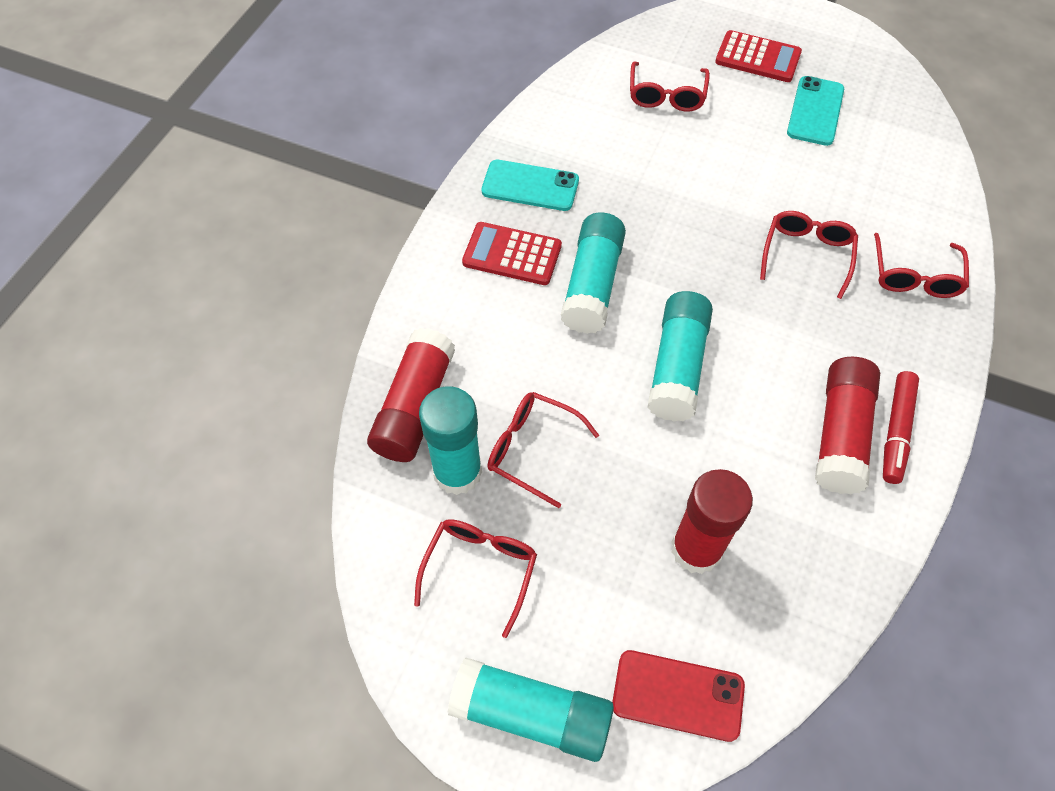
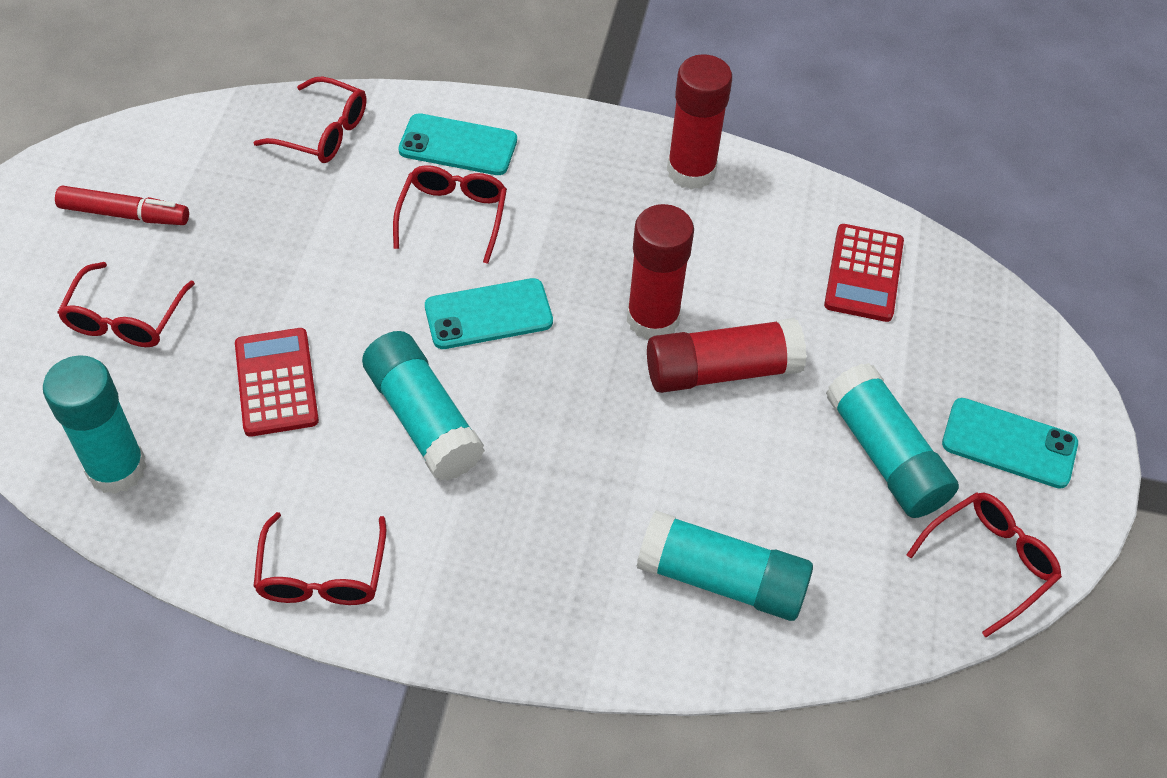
red phone: 1 -> 0
turquoise phone: 2 -> 3

